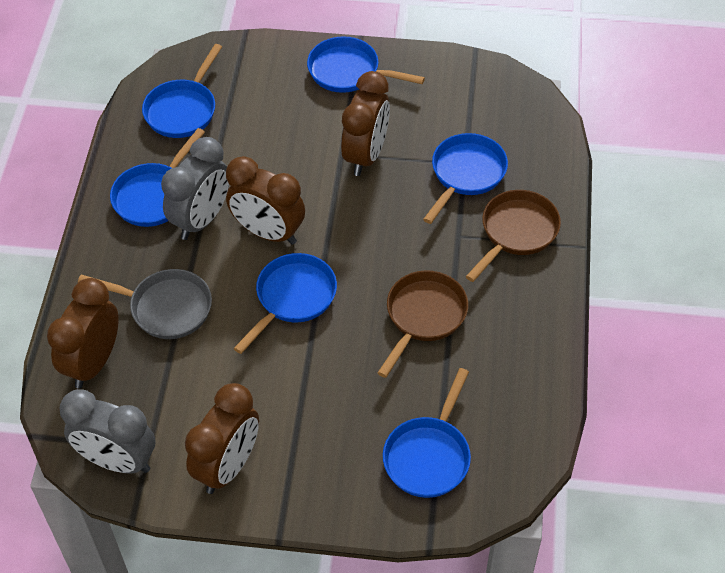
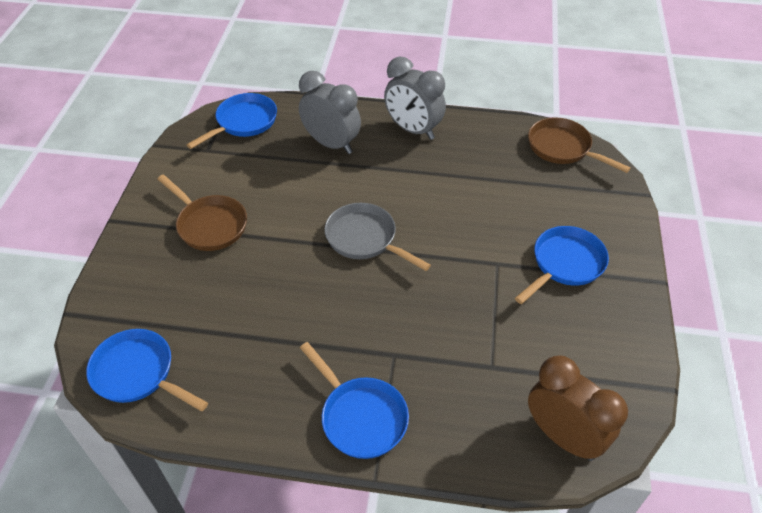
blue pan: 6 -> 4
brown clock: 4 -> 1

